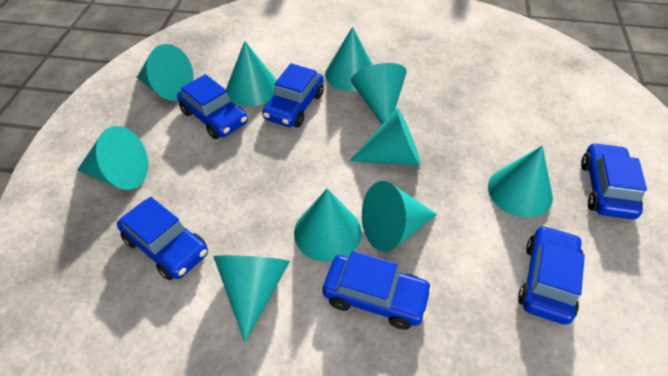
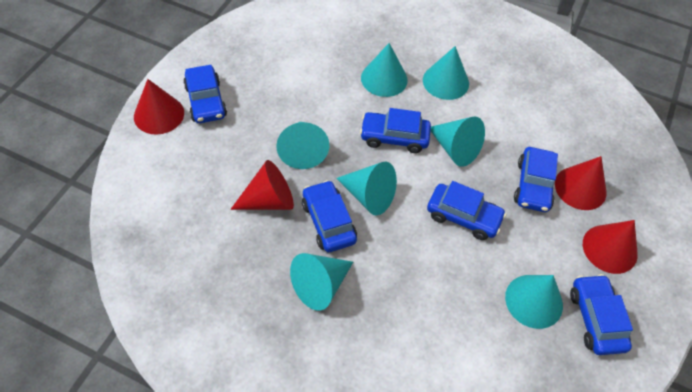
red cone: 0 -> 4
turquoise cone: 10 -> 7

